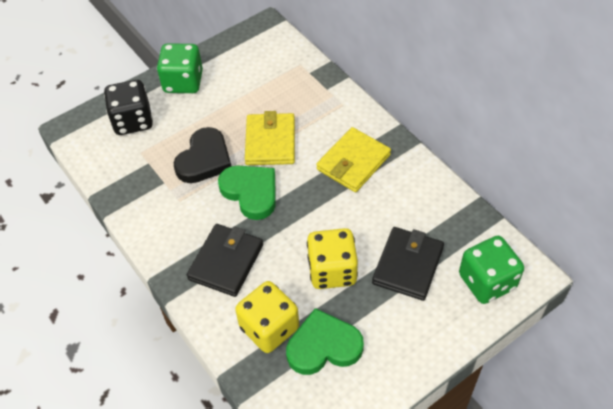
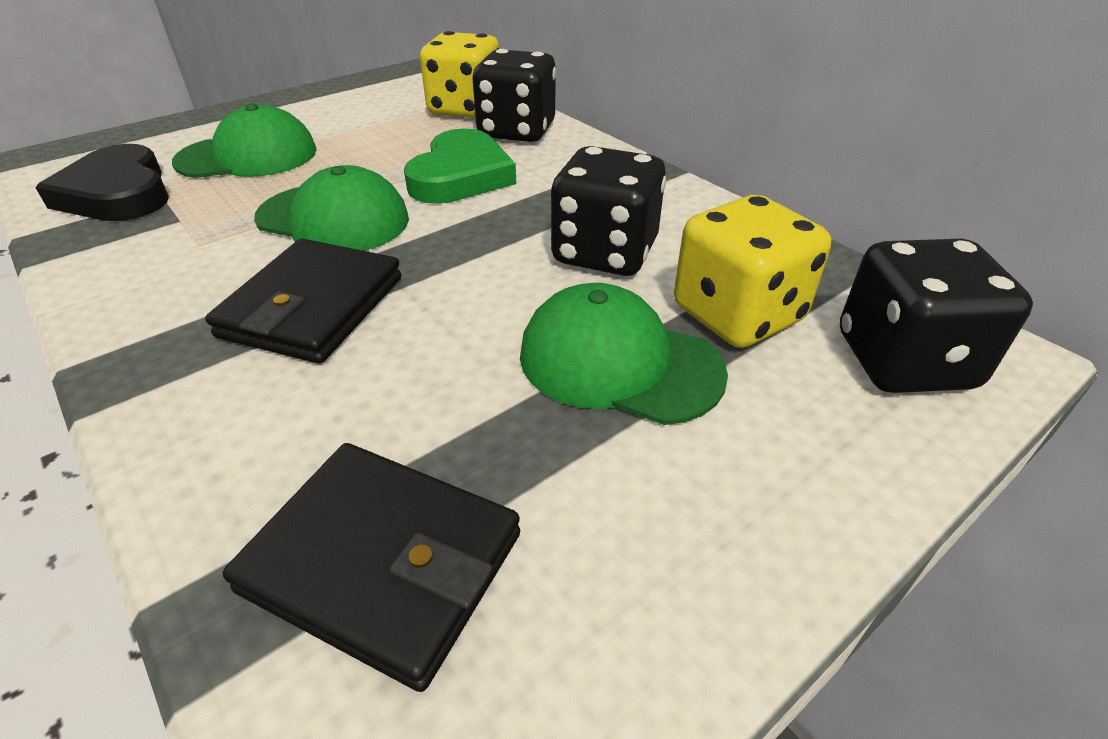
black dice: 1 -> 3
green cap: 0 -> 3
green dice: 2 -> 0
green heart: 2 -> 1
yellow wallet: 2 -> 0

